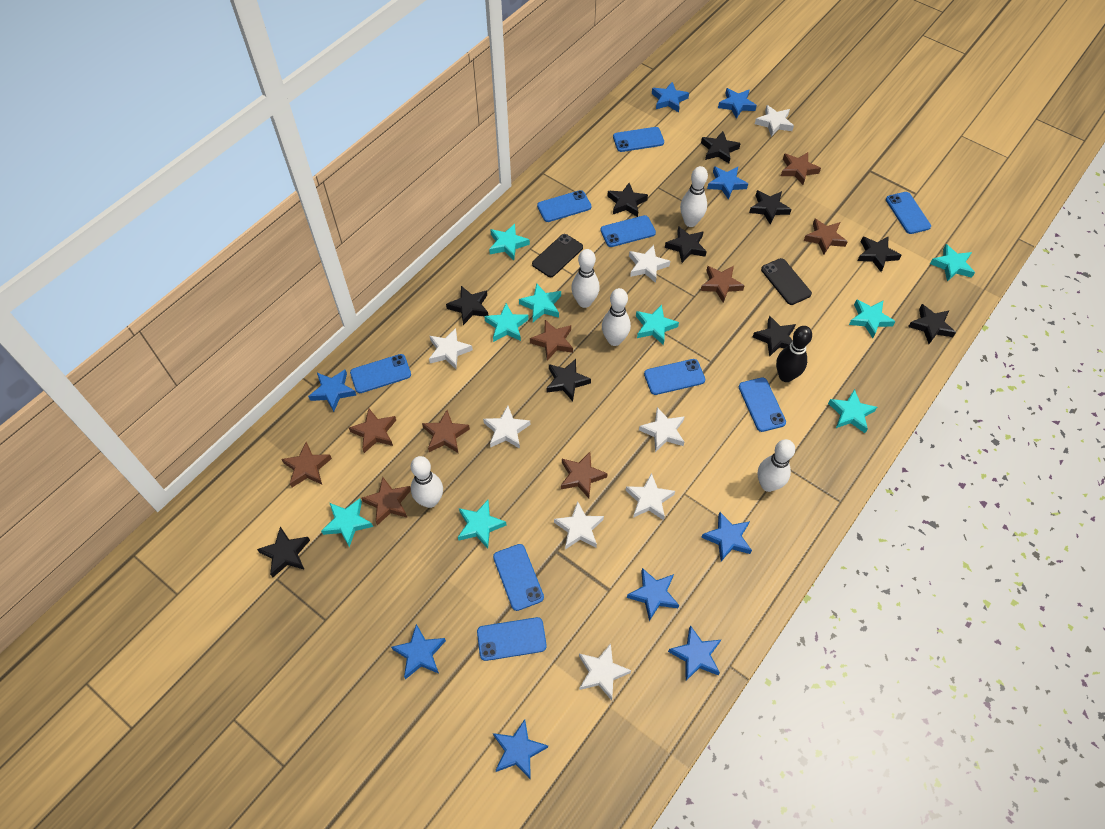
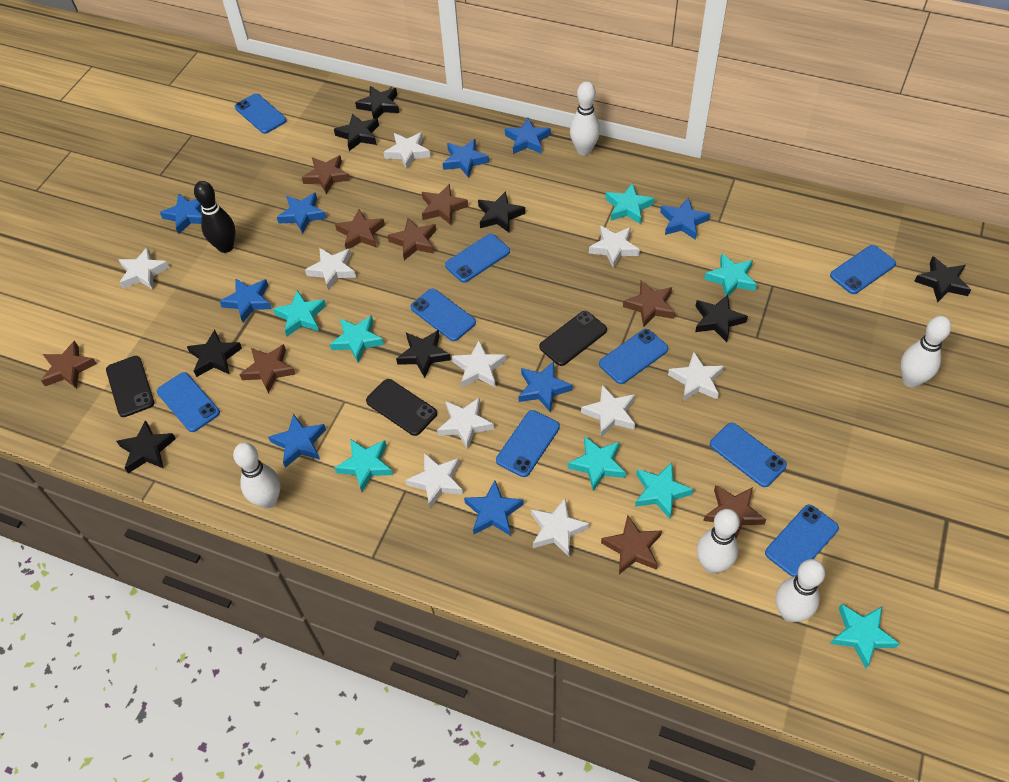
black phone: 2 -> 3
black star: 10 -> 8
turquoise star: 9 -> 8
white star: 8 -> 10

